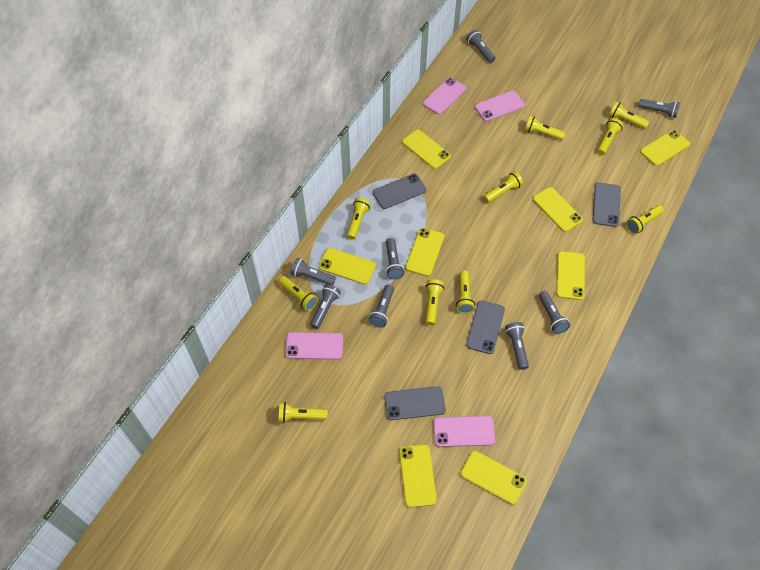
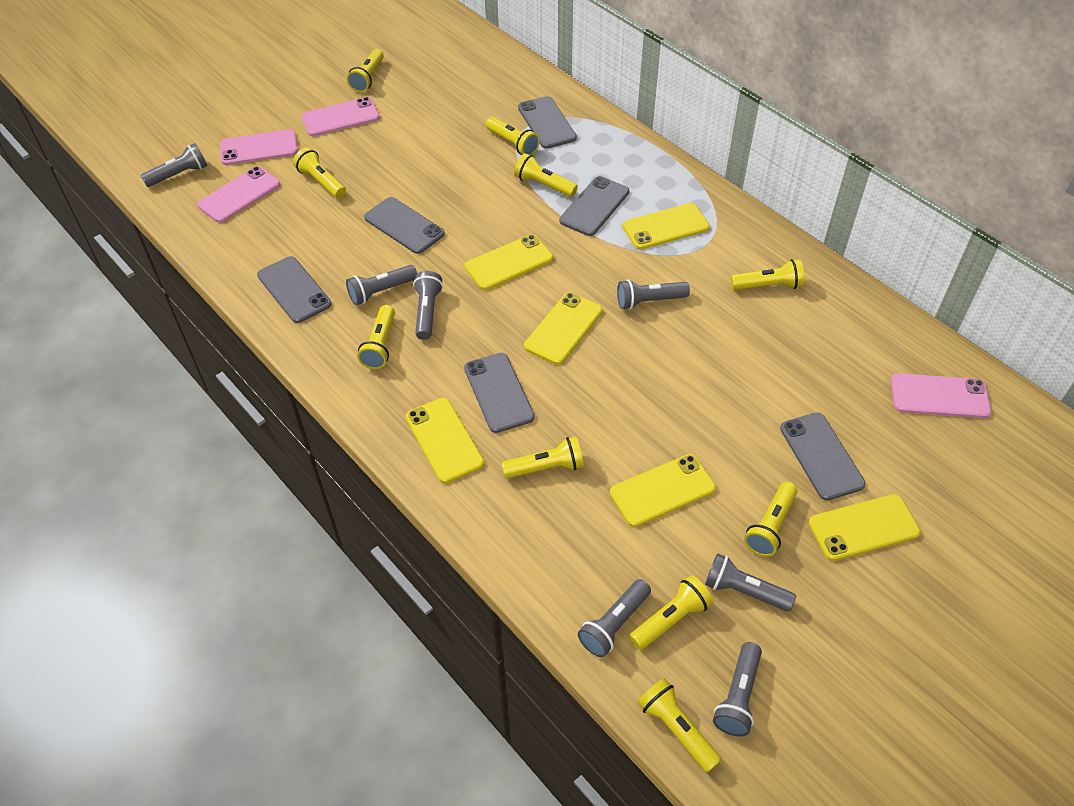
grey flashlight: 8 -> 7
grey phone: 4 -> 6
yellow phone: 8 -> 6

